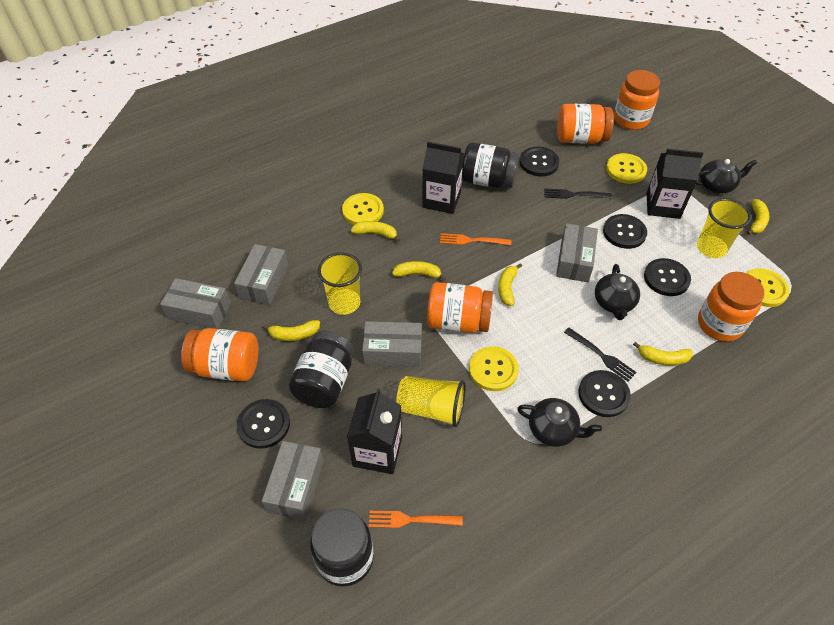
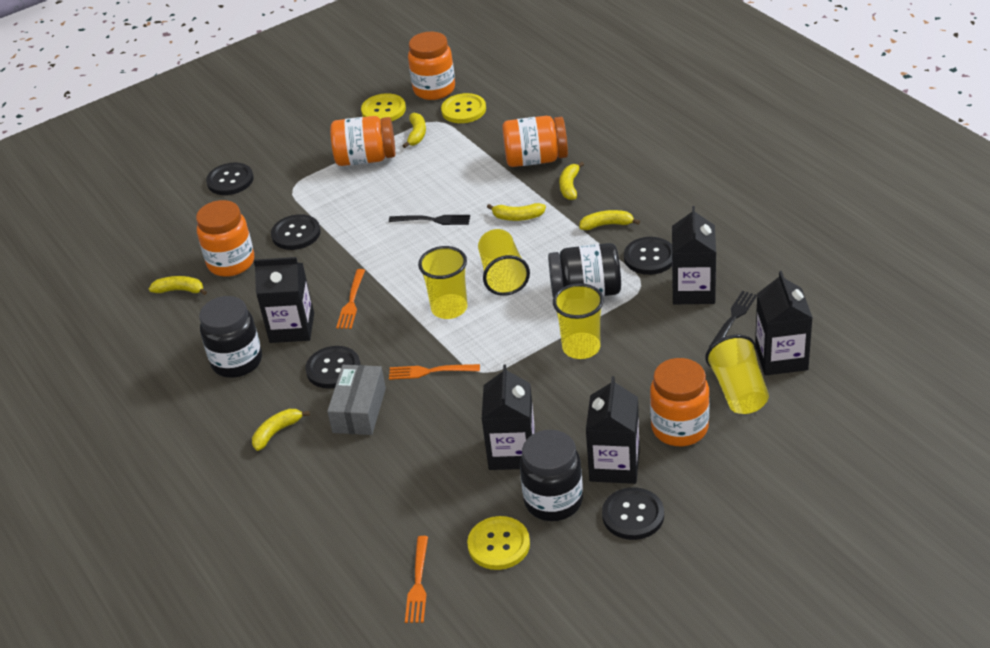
black carton: 3 -> 5
black teapot: 3 -> 0
grey box: 5 -> 1
orange fork: 2 -> 3
yellow button: 4 -> 3
yellow cup: 3 -> 4

